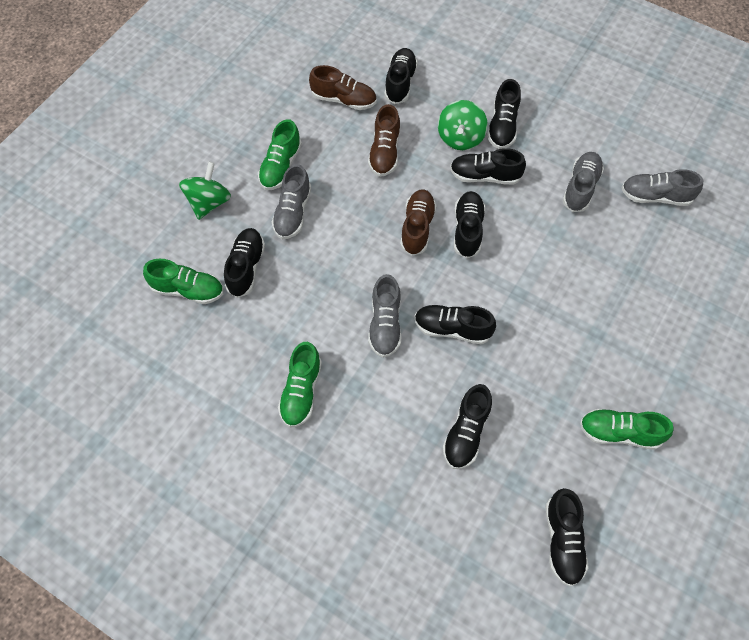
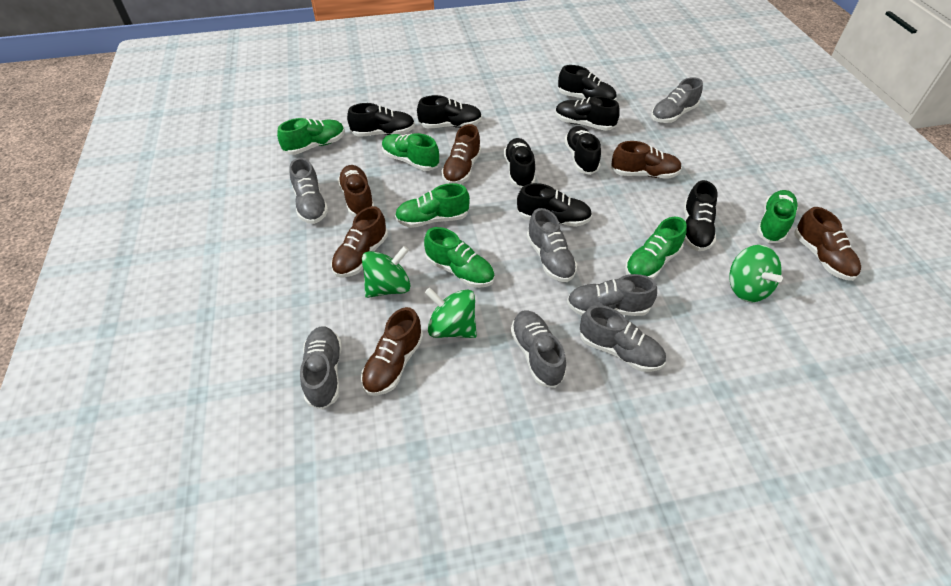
brown shoe: 3 -> 6
green shoe: 4 -> 6
green spinning top: 2 -> 3
grey shoe: 4 -> 7

